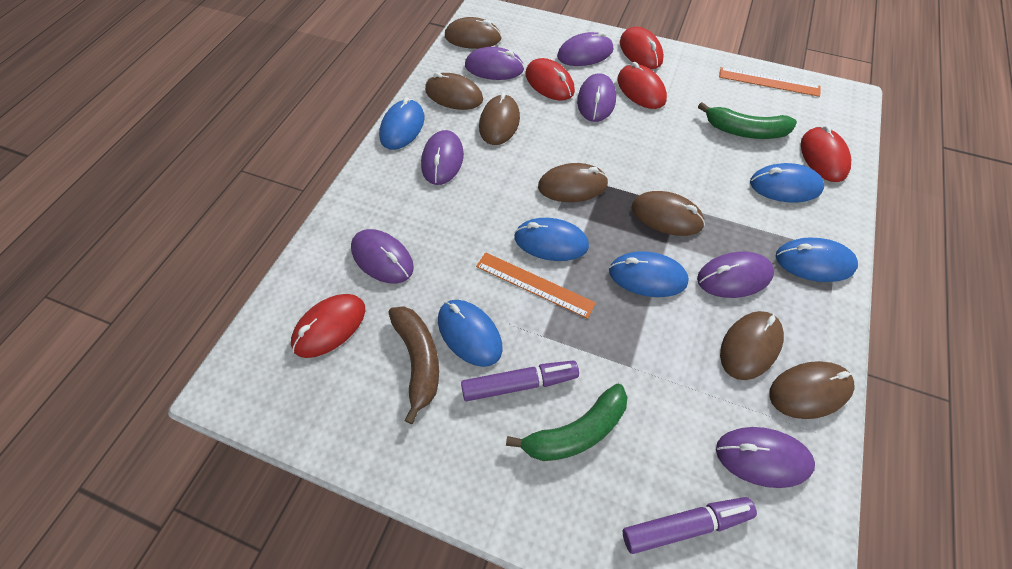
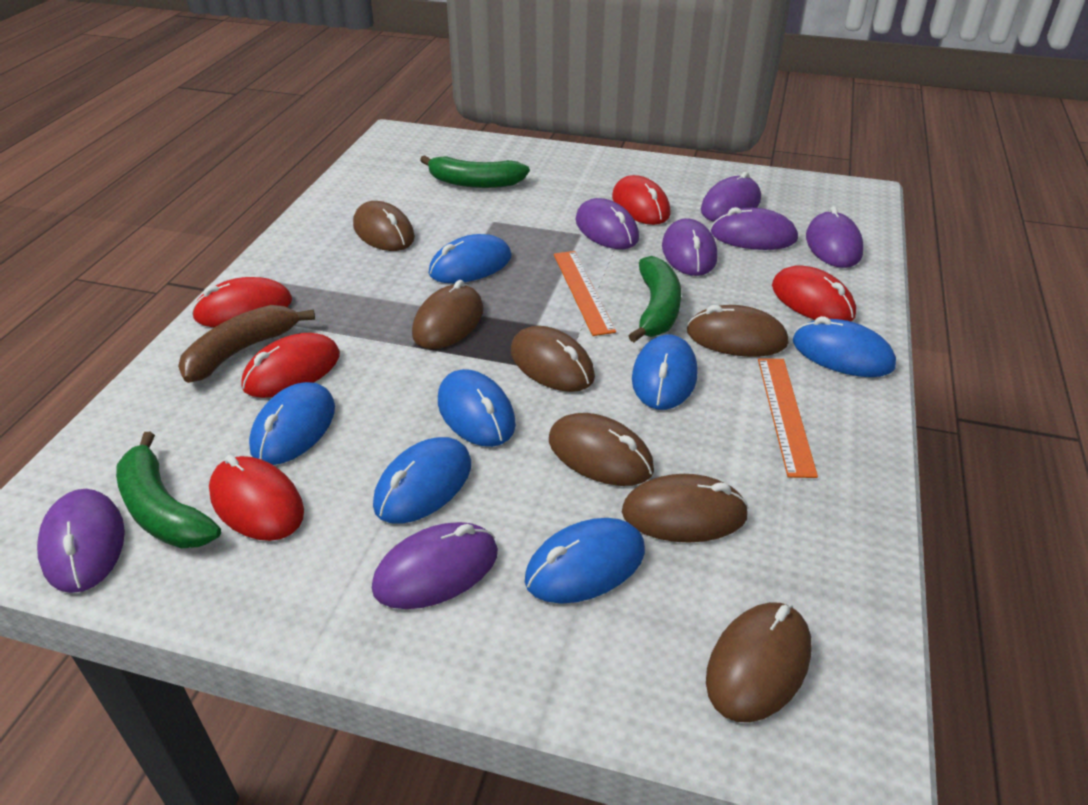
blue mouse: 6 -> 7
green banana: 2 -> 3
purple marker: 2 -> 0

